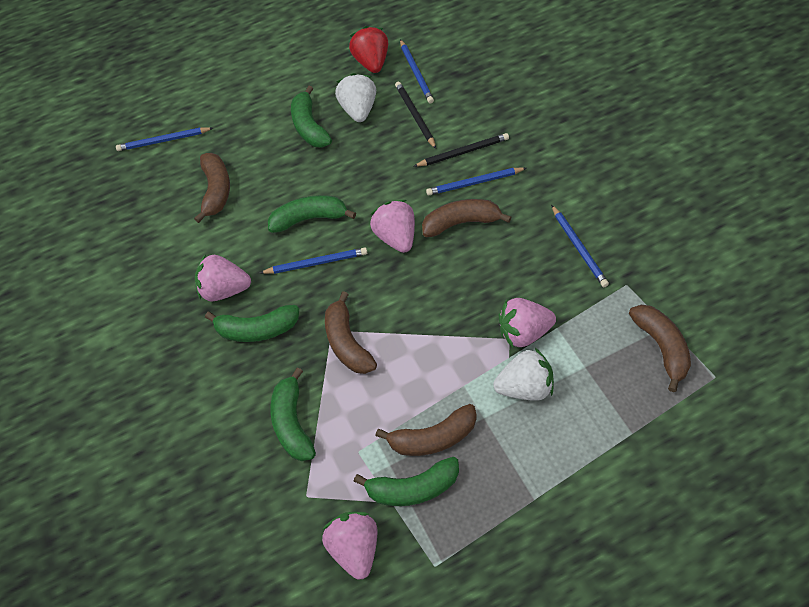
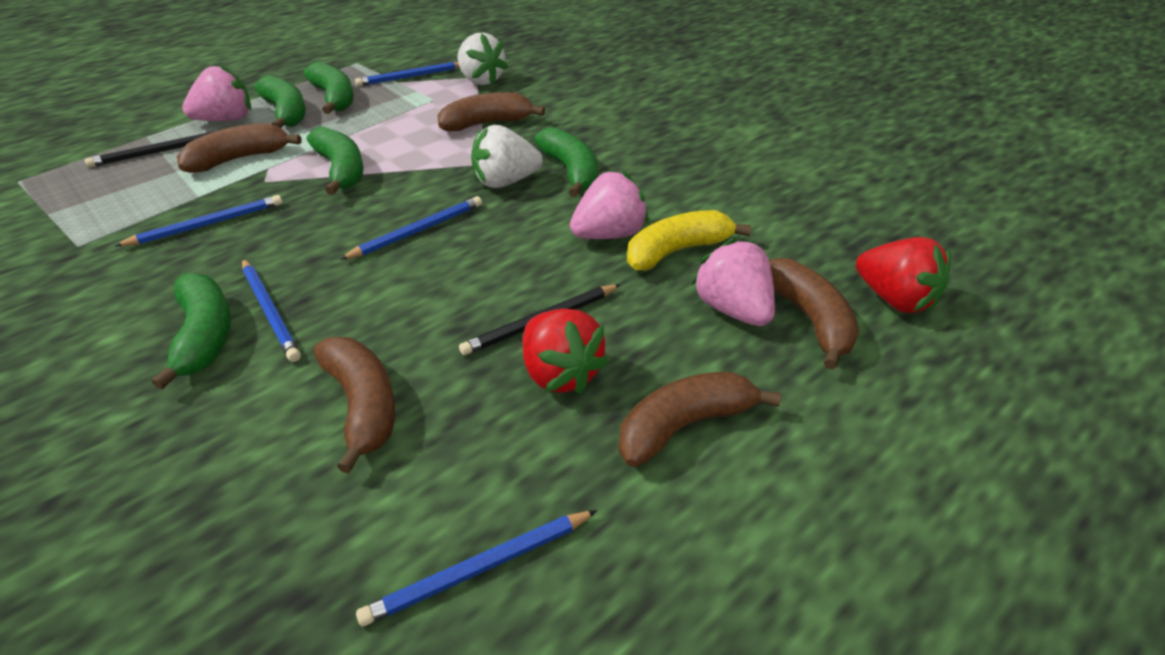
pink strawberry: 4 -> 3
red strawberry: 1 -> 2
yellow banana: 0 -> 1

